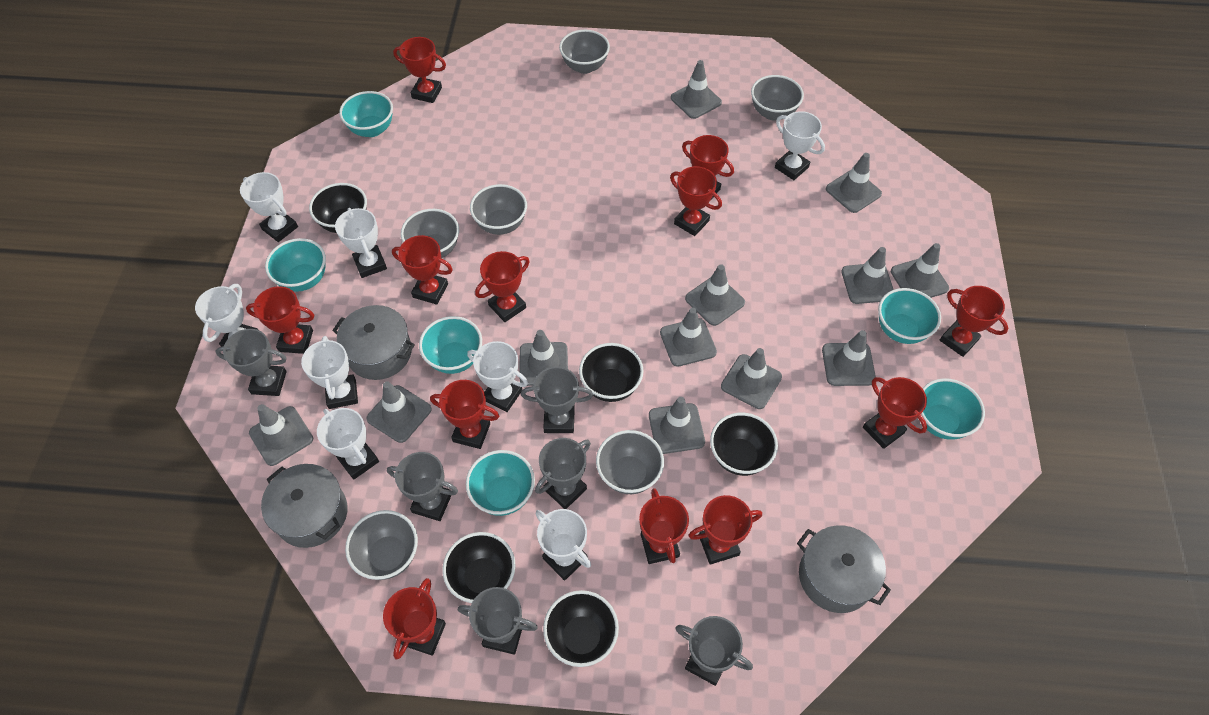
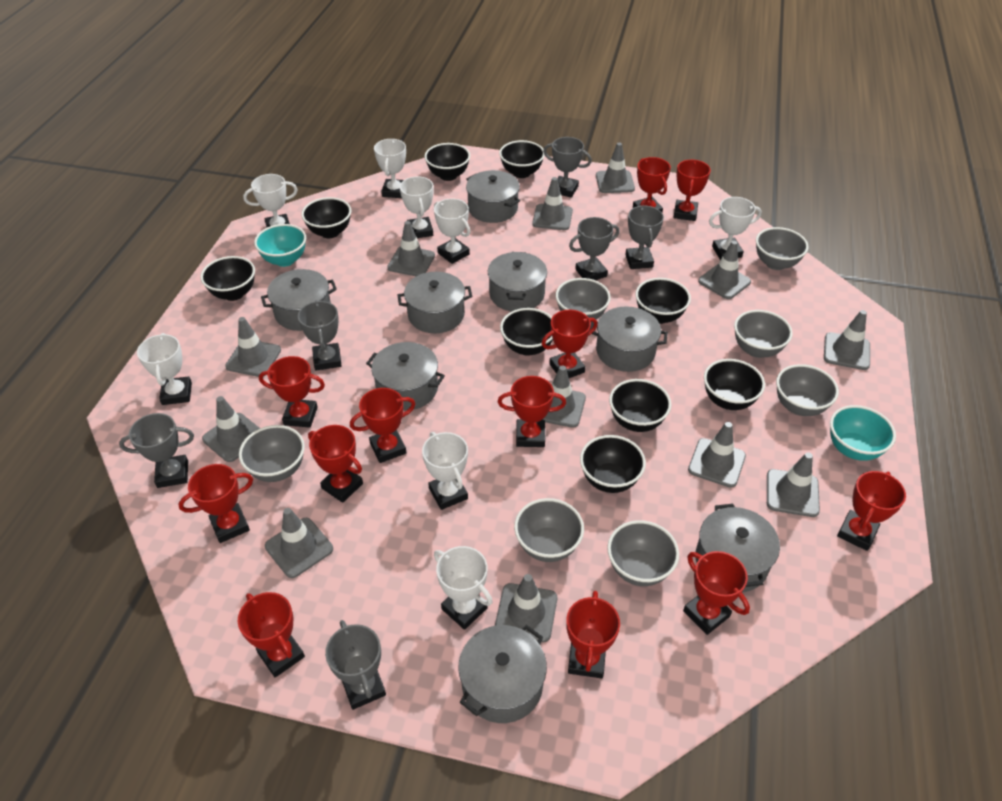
black bowl: 5 -> 9
grey bowl: 6 -> 7
grey pot: 3 -> 8
turquoise bowl: 6 -> 2

